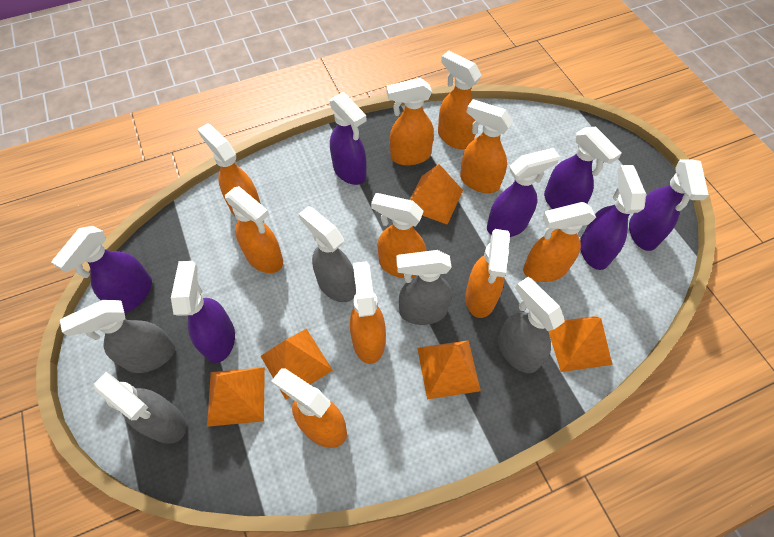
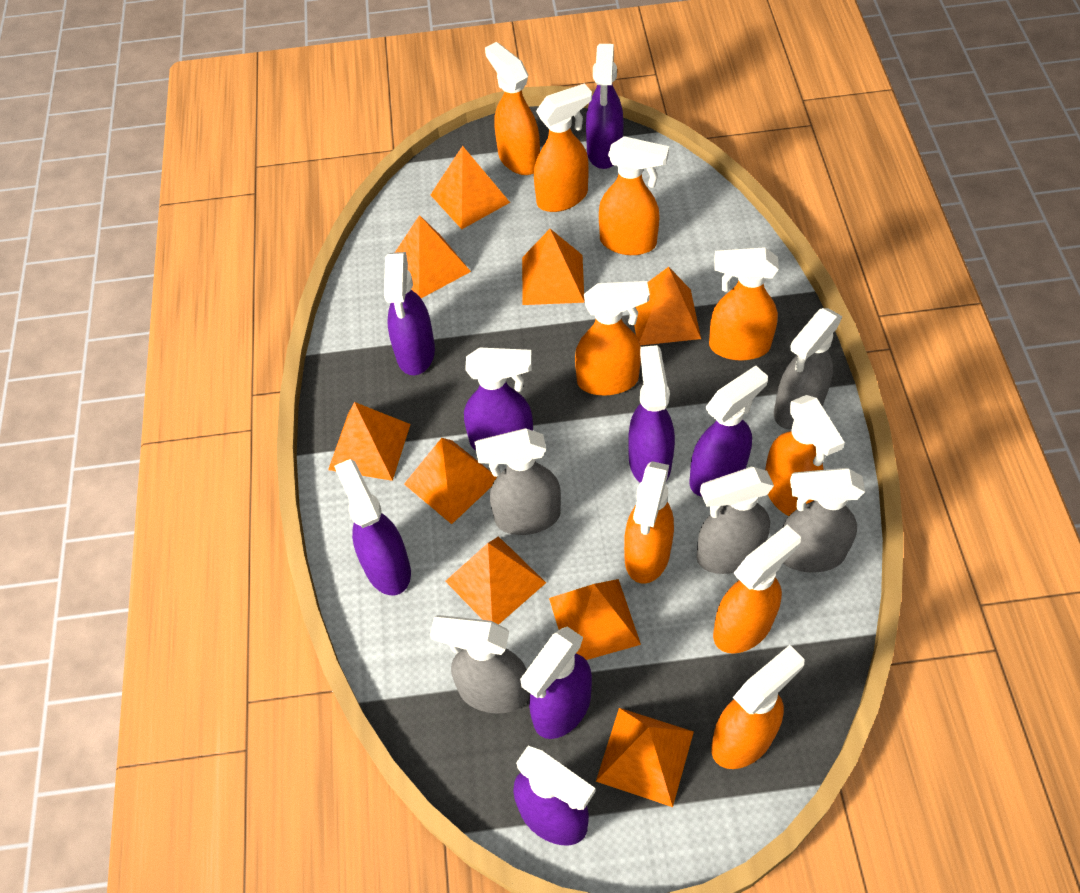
orange pyramid: 5 -> 9
orange spray bottle: 10 -> 9
purple spray bottle: 7 -> 8

